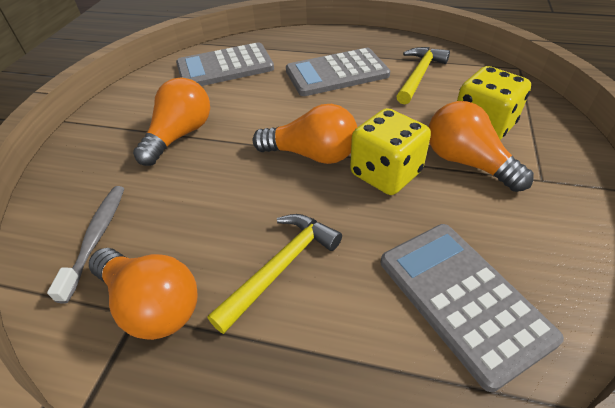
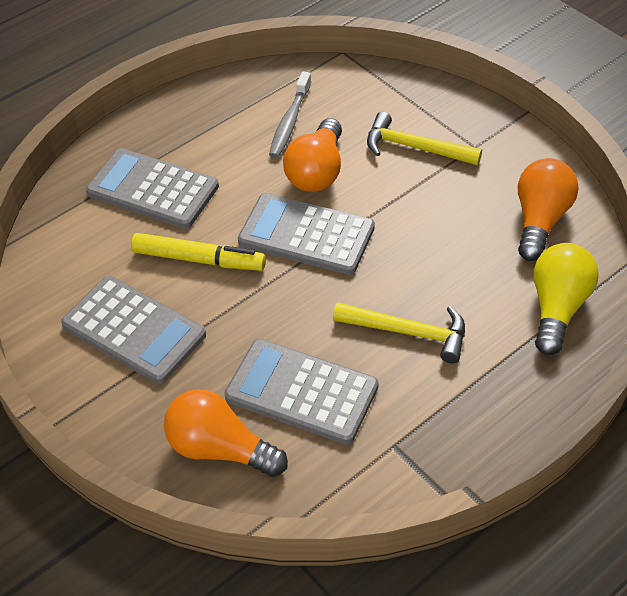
grey calculator: 3 -> 4
orange light bulb: 4 -> 3
yellow dice: 2 -> 0
yellow light bulb: 0 -> 1
yellow marker: 0 -> 1

